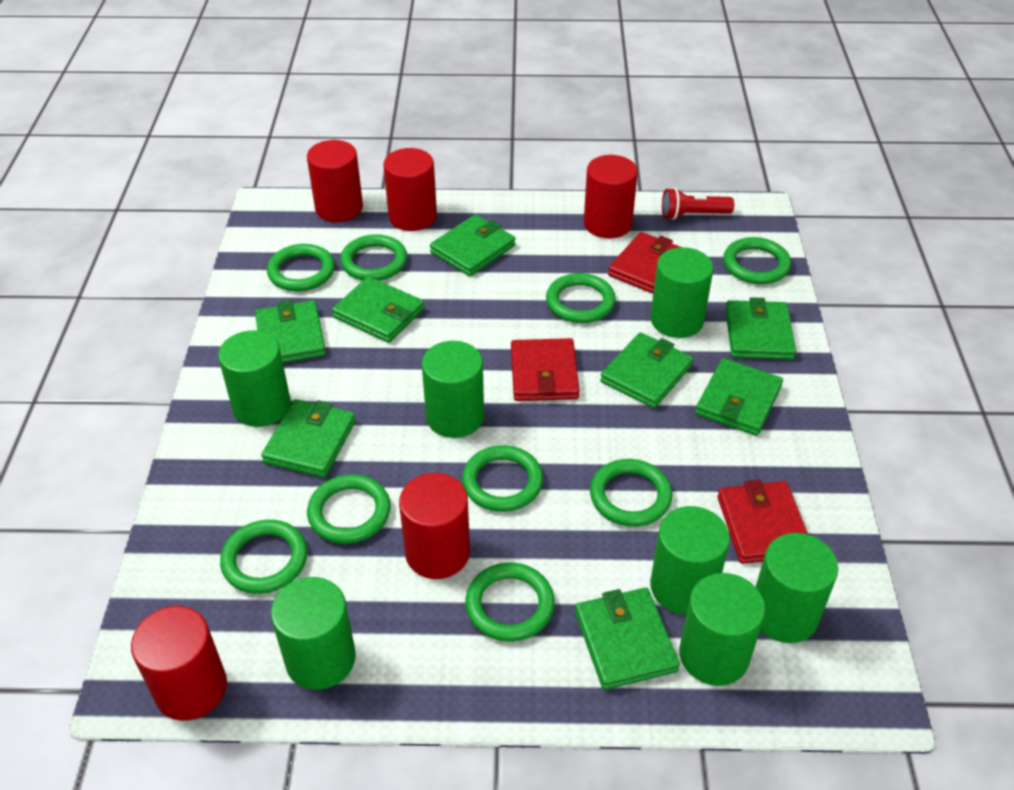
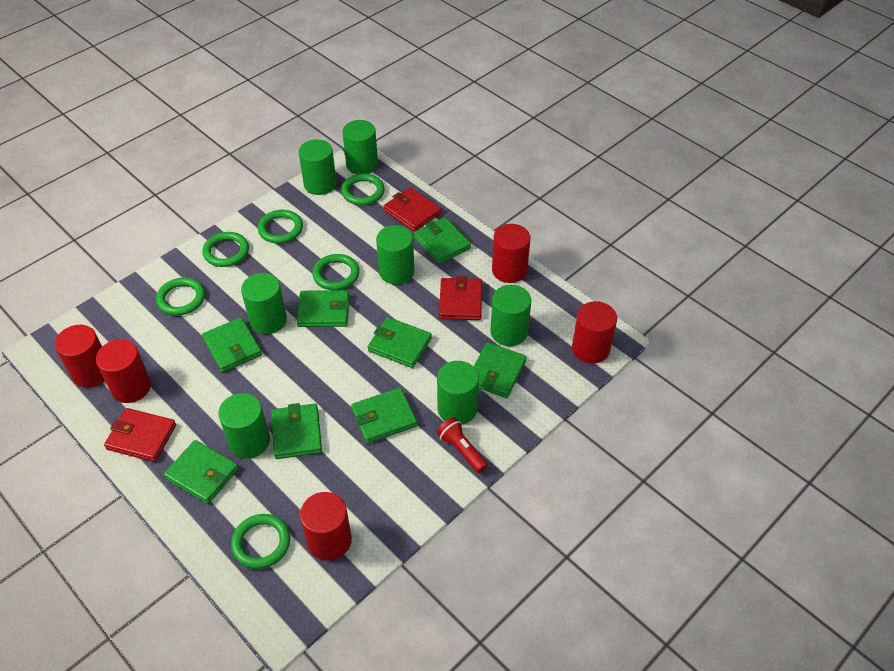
green ring: 9 -> 6

